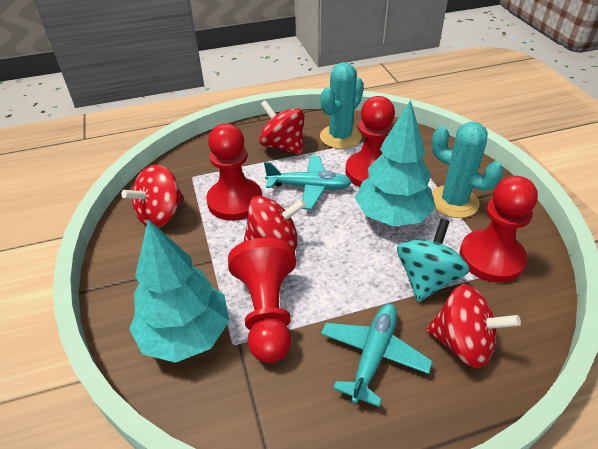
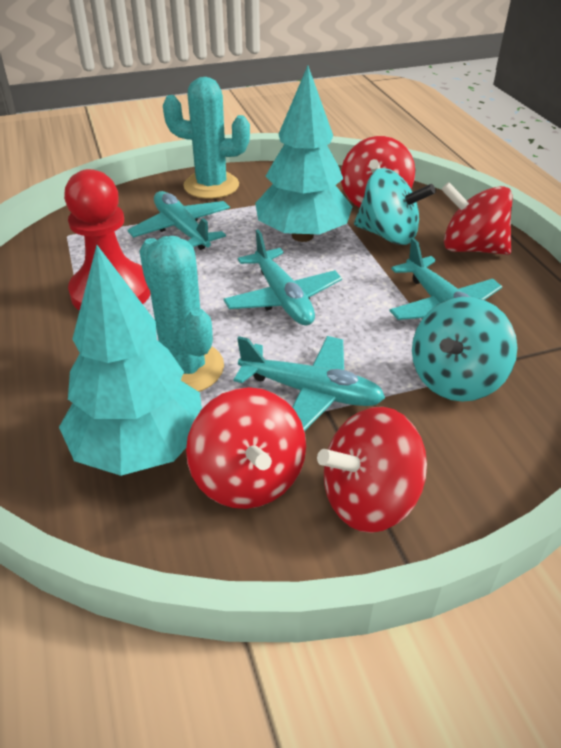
red pawn: 4 -> 1
turquoise plane: 2 -> 4
turquoise spinning top: 1 -> 2

